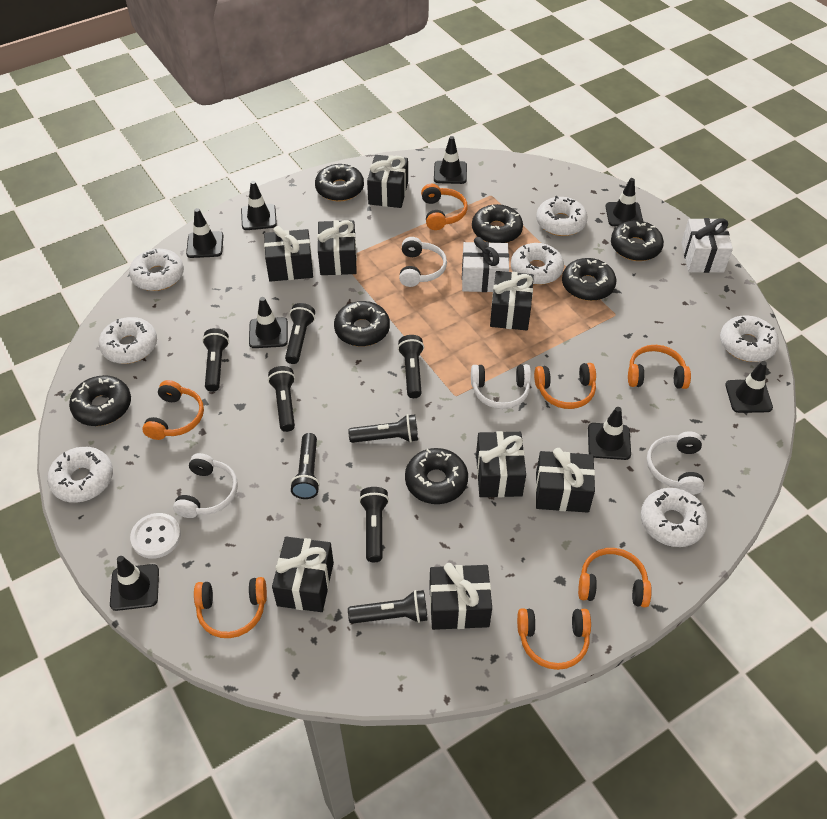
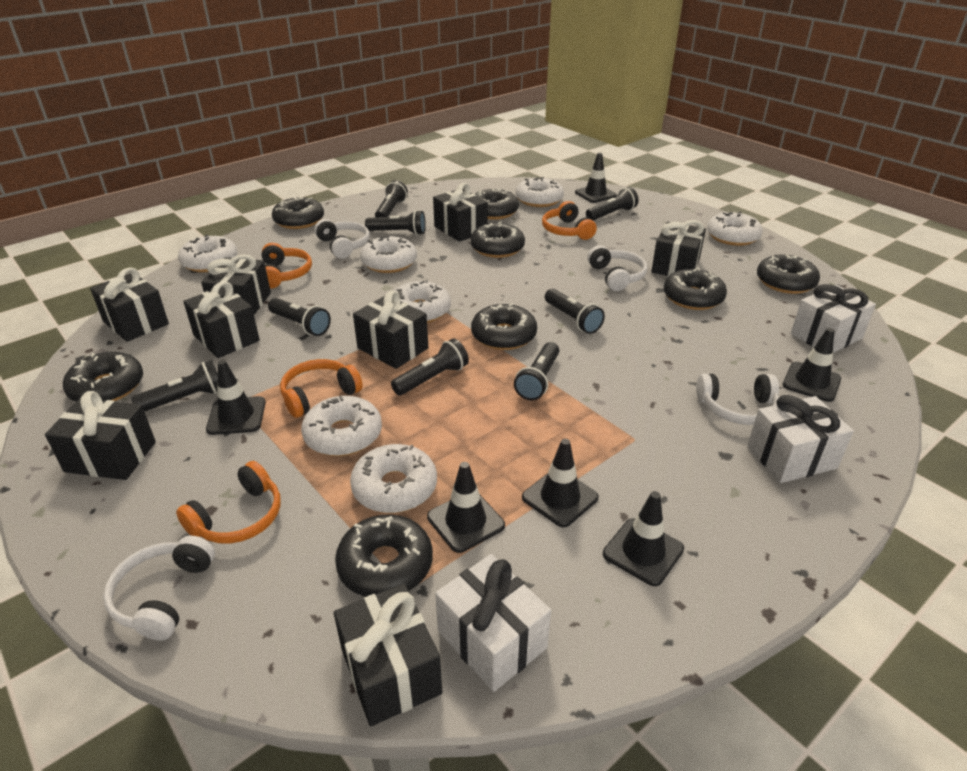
black donut: 7 -> 8
black traffic cone: 8 -> 6
orange headphones: 7 -> 4
white button: 1 -> 0
white gift: 2 -> 3

